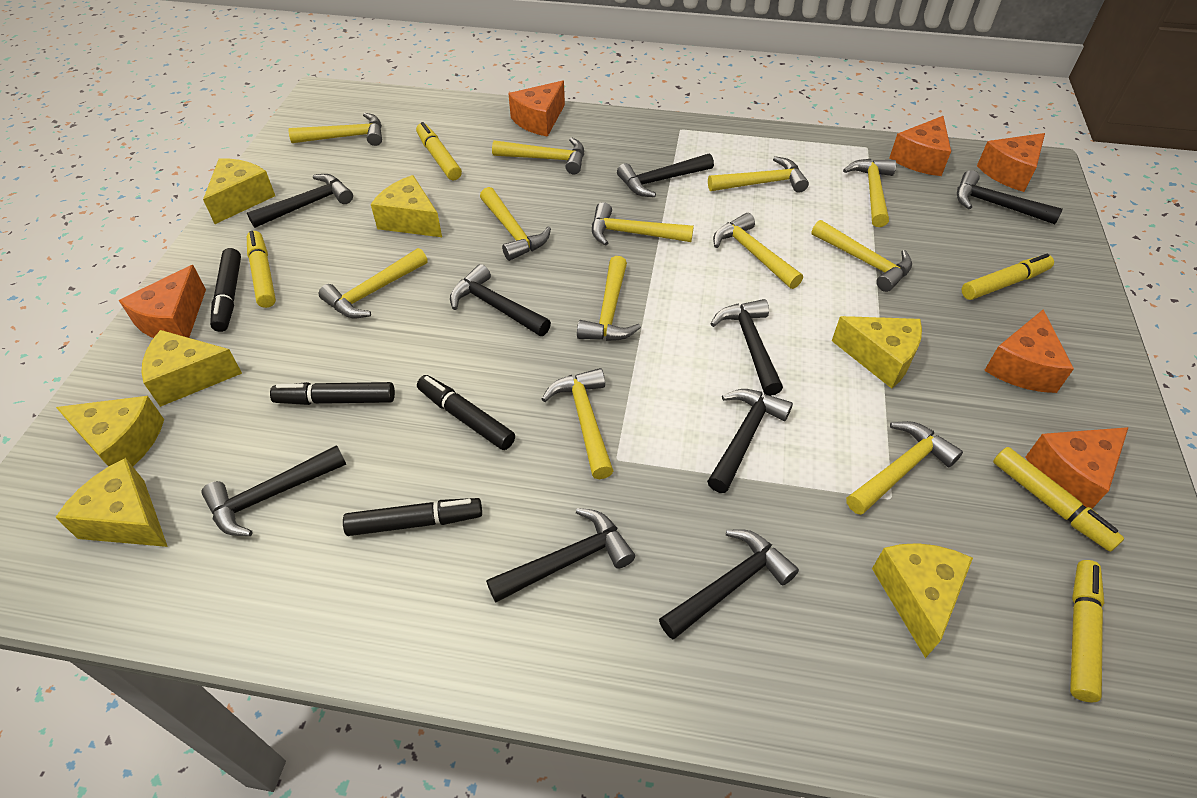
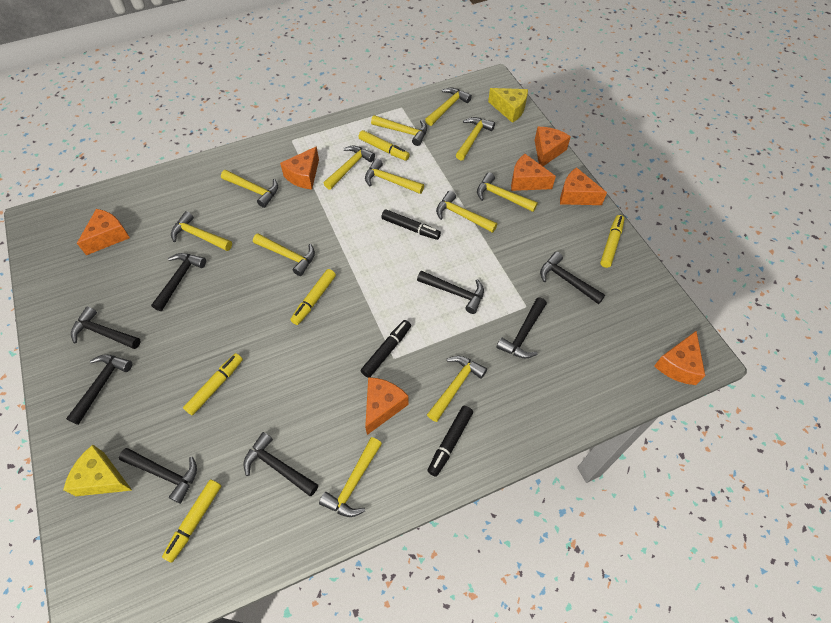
black hammer: 9 -> 8
black marker: 4 -> 3
orange cheese: 6 -> 7
yellow cheese: 7 -> 2

